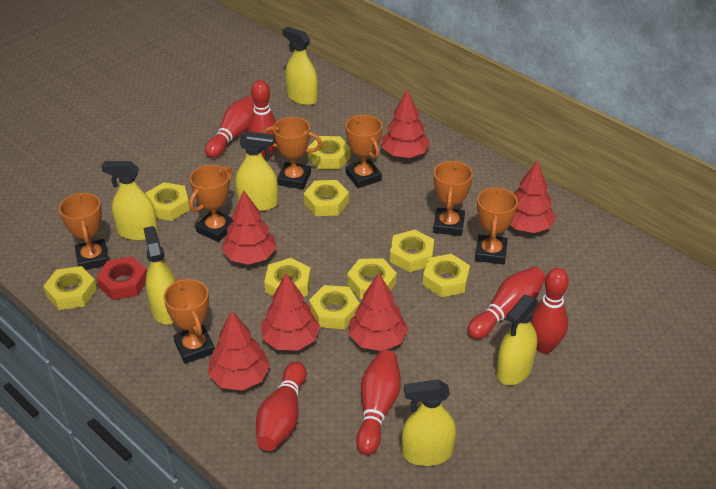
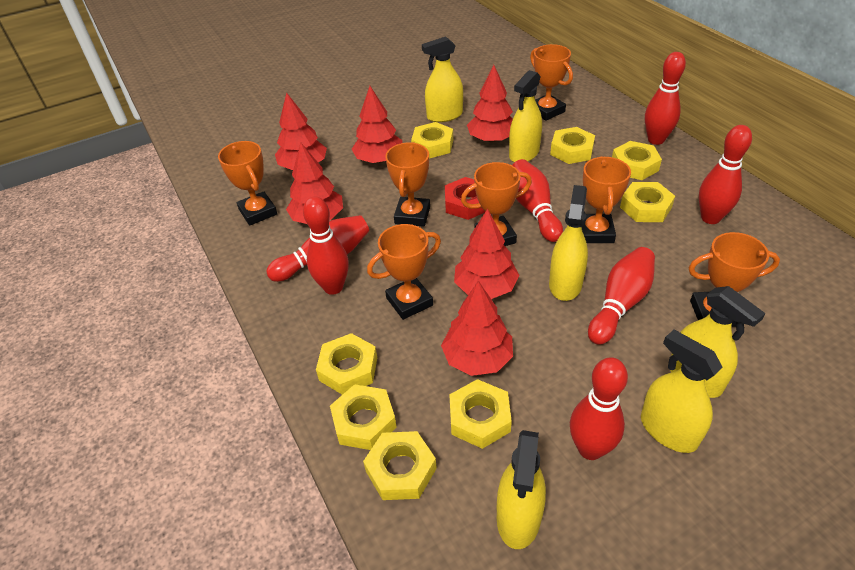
red bowling pin: 6 -> 7
yellow nut: 9 -> 8

